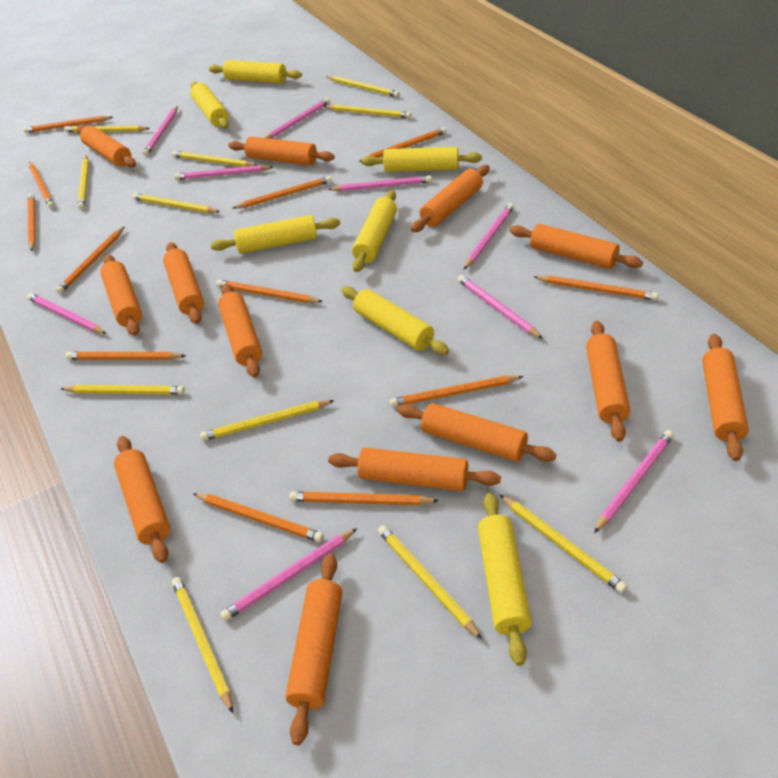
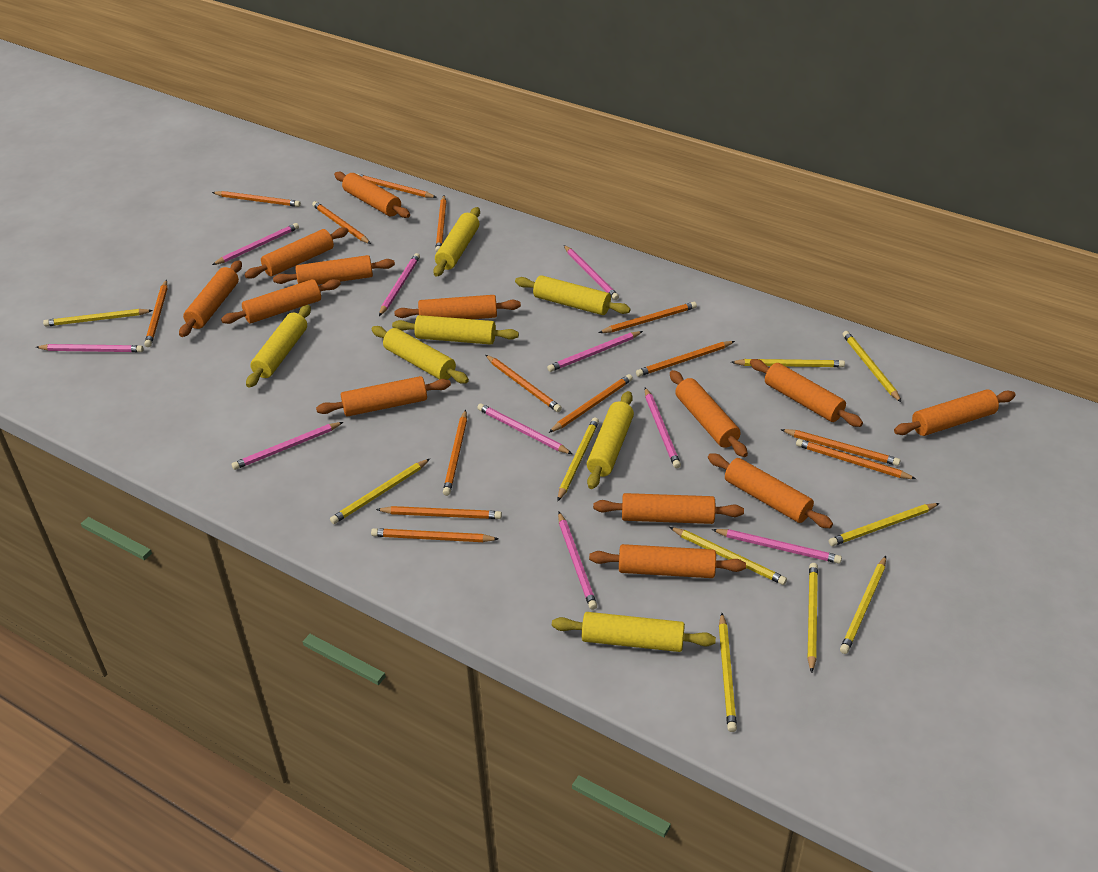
orange pencil: 12 -> 14
pink pencil: 9 -> 10
yellow pencil: 11 -> 10

